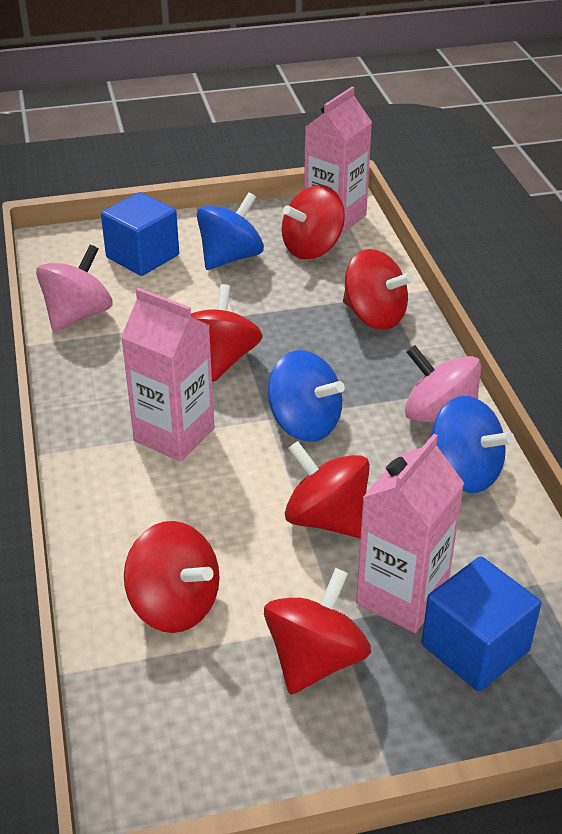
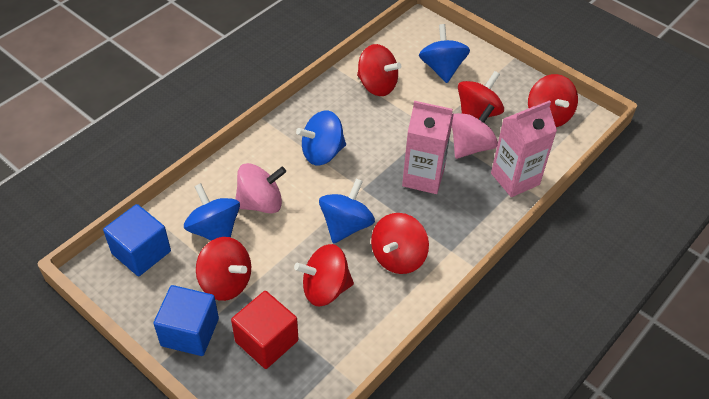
blue spinning top: 3 -> 4
pink carton: 3 -> 2
red cube: 0 -> 1

